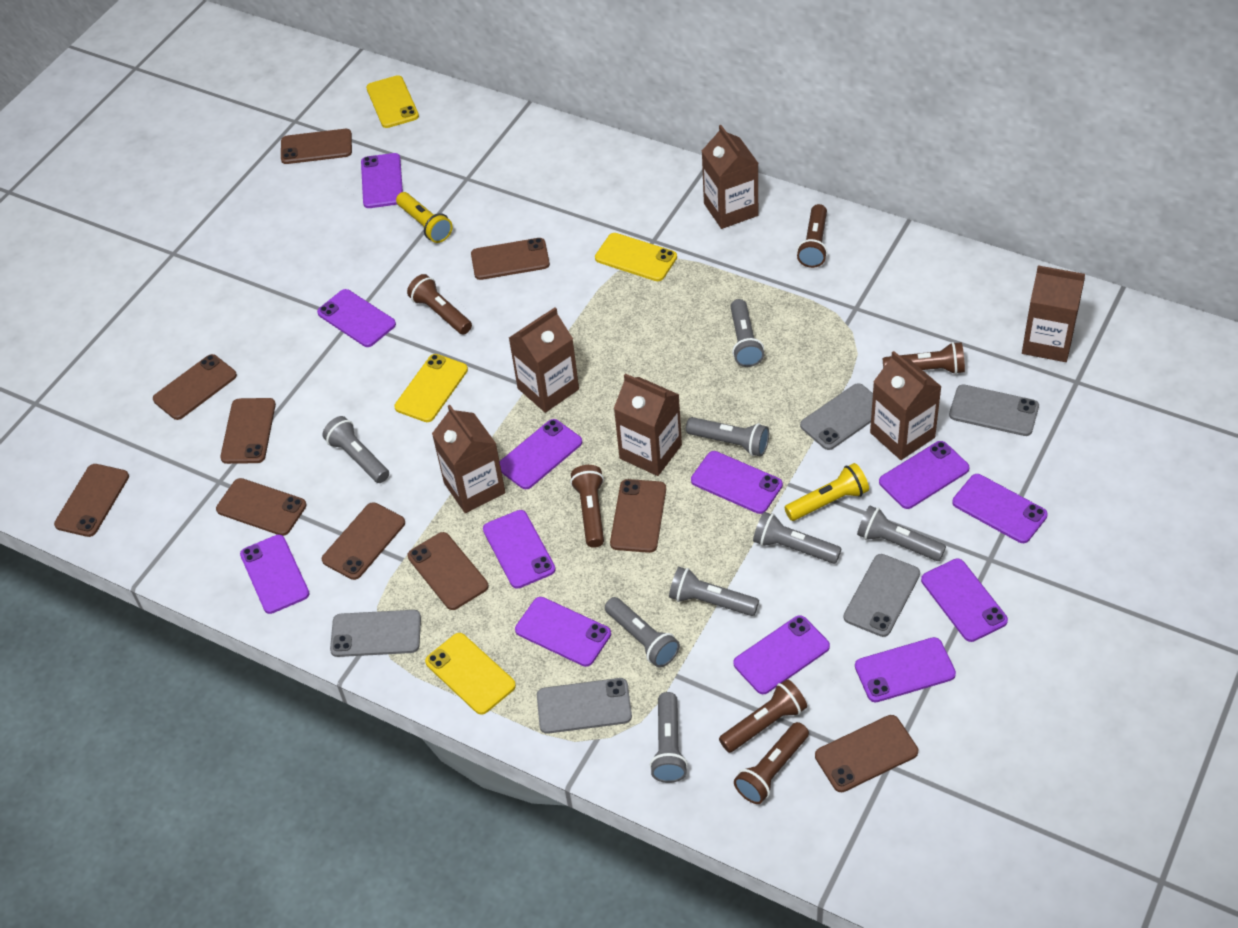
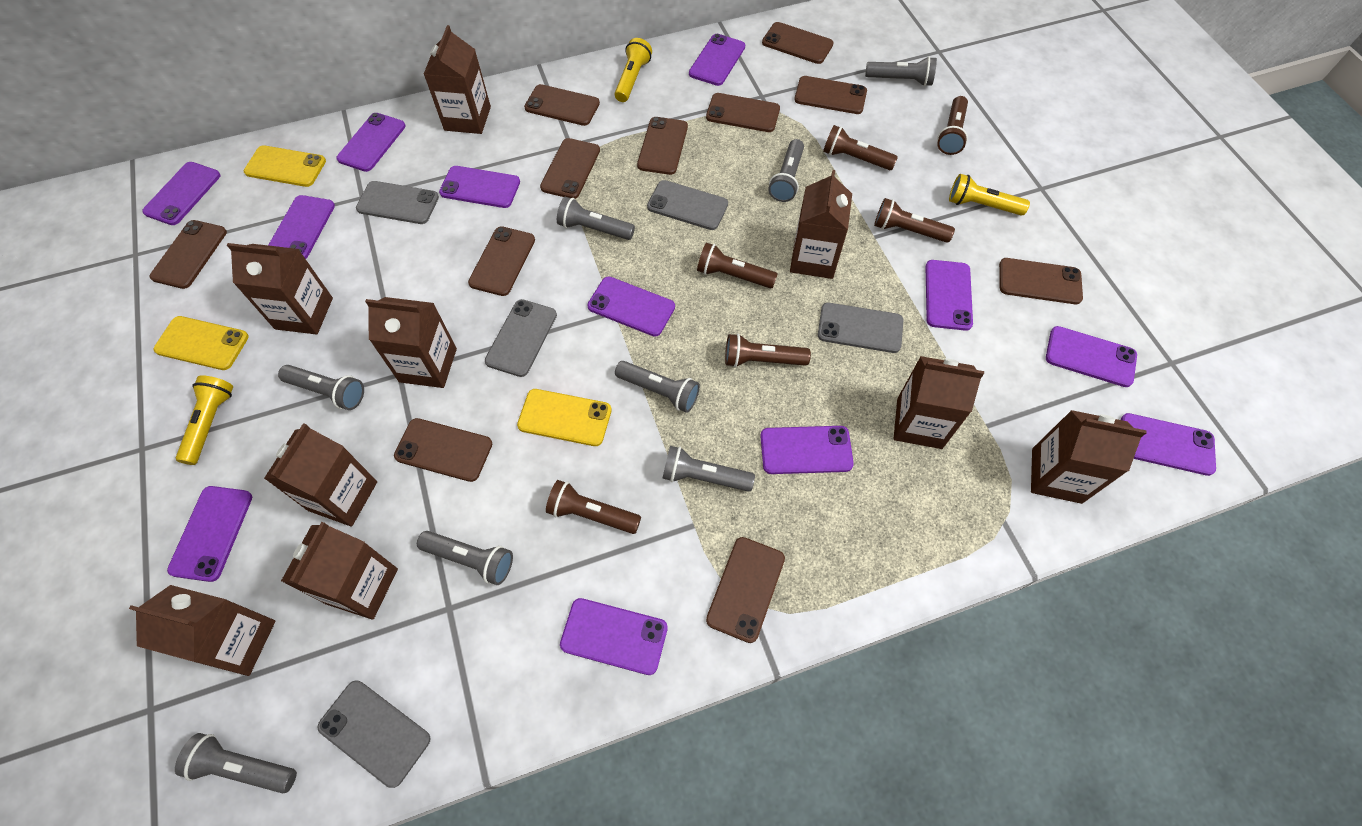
brown carton: 6 -> 9
brown phone: 10 -> 11
yellow flashlight: 2 -> 3
yellow phone: 4 -> 3

